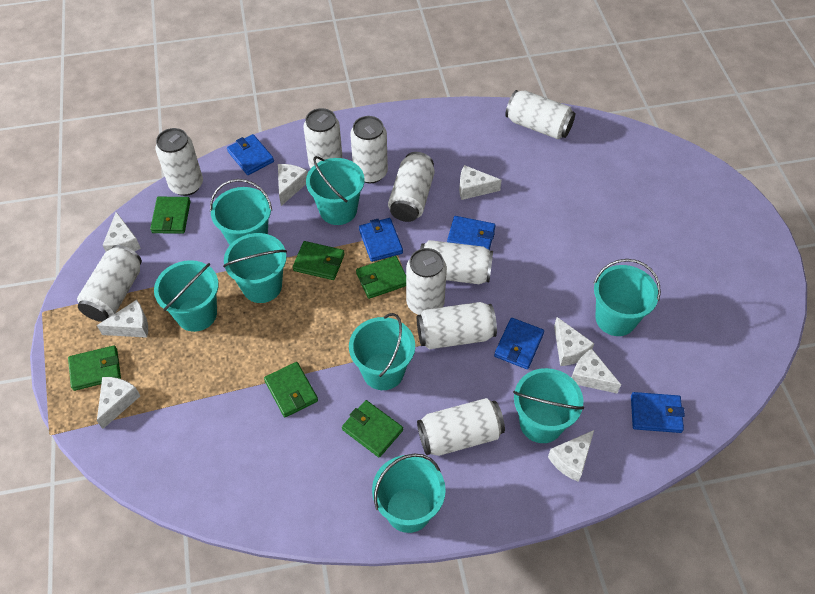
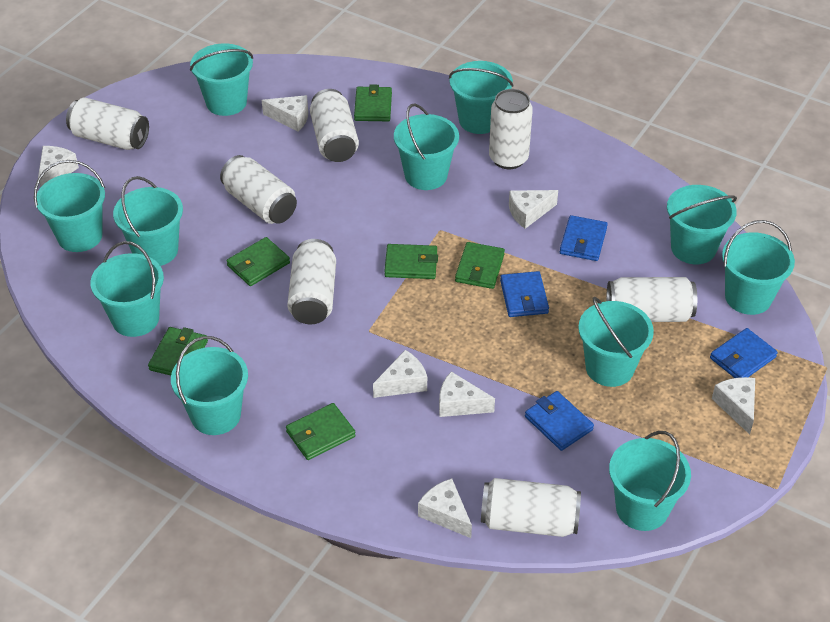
blue wallet: 5 -> 4
turquoise bucket: 8 -> 11
white can: 10 -> 7
white cheese: 8 -> 7

